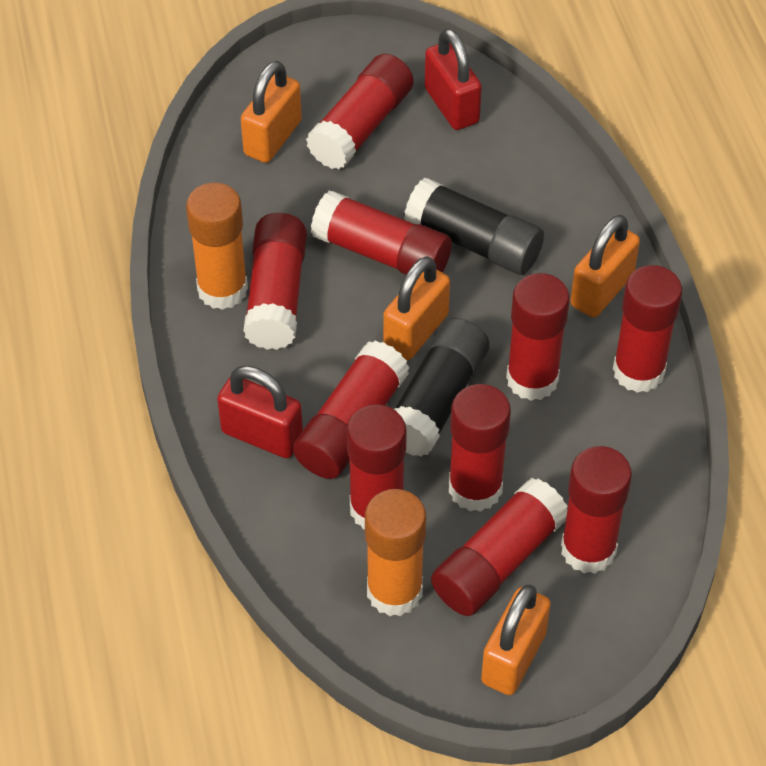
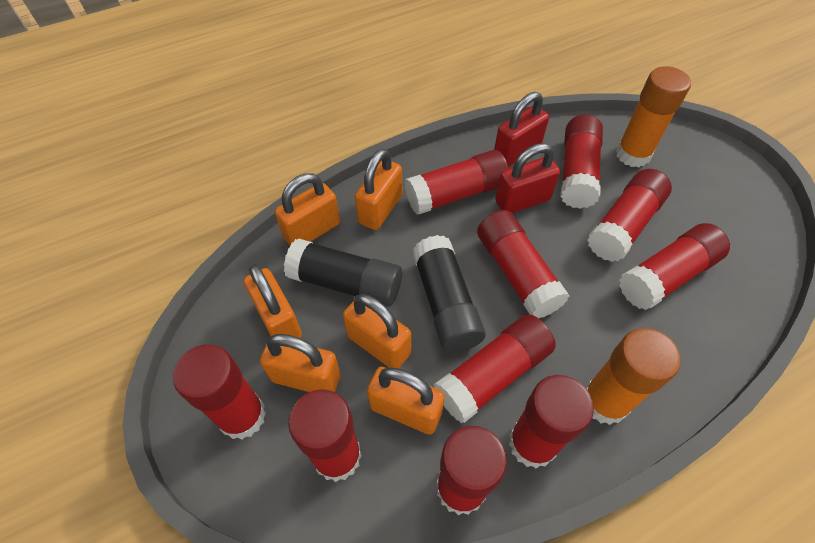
orange padlock: 4 -> 6

